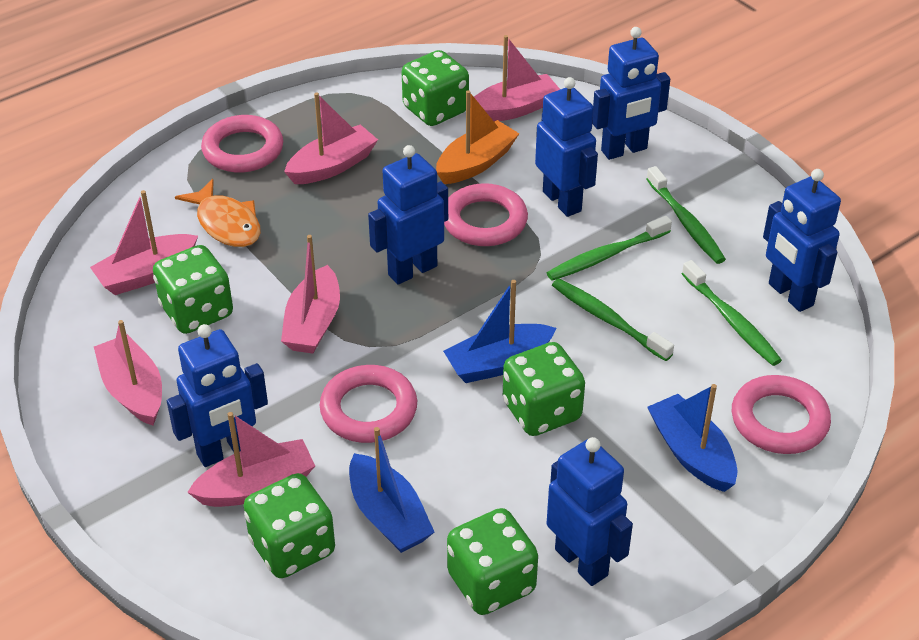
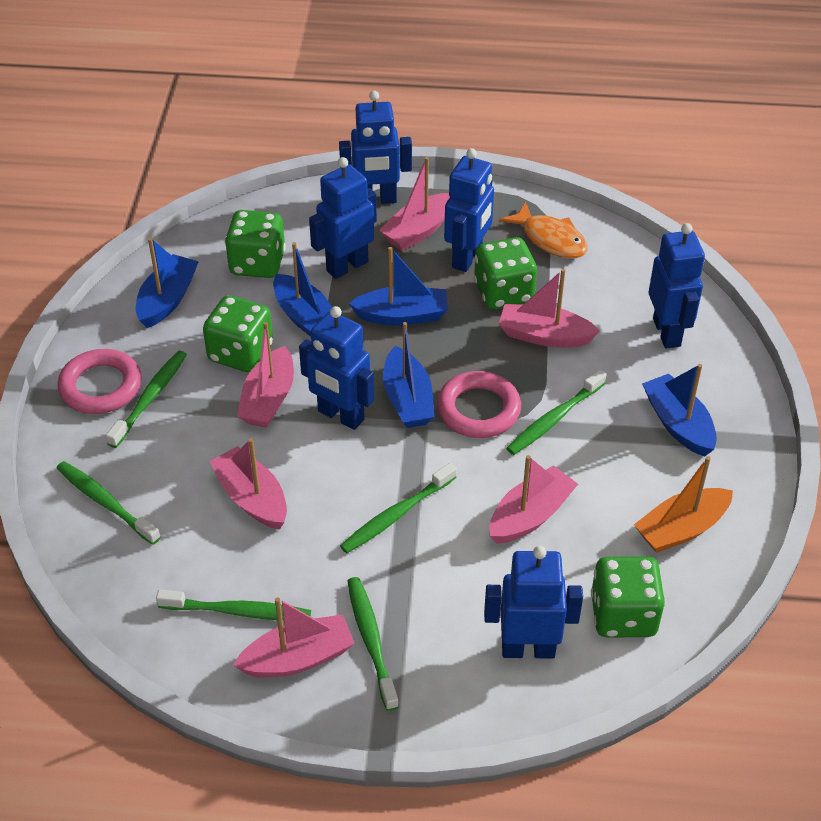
blue boat: 3 -> 5
green dice: 5 -> 4
green toothbrush: 4 -> 6
pink ring: 4 -> 2

